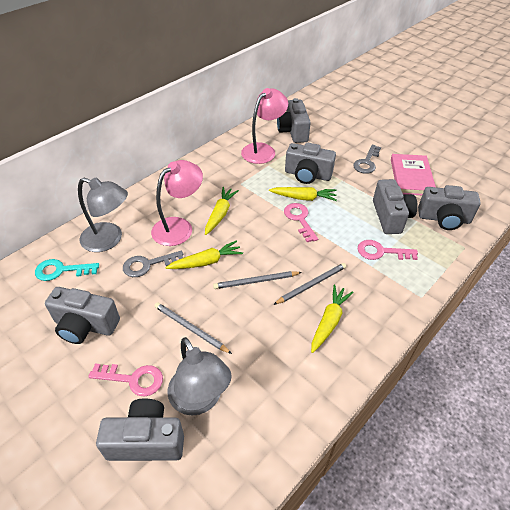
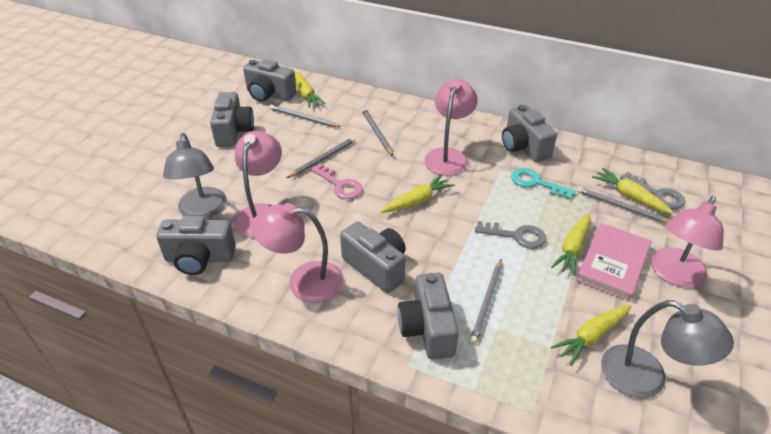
grey pencil: 3 -> 5
pink key: 3 -> 1
pink lamp: 2 -> 4
yellow carrot: 4 -> 5

